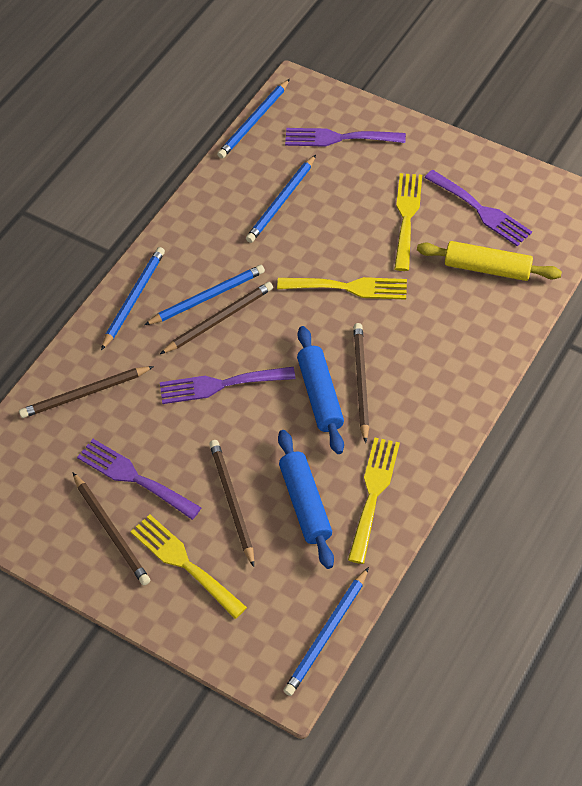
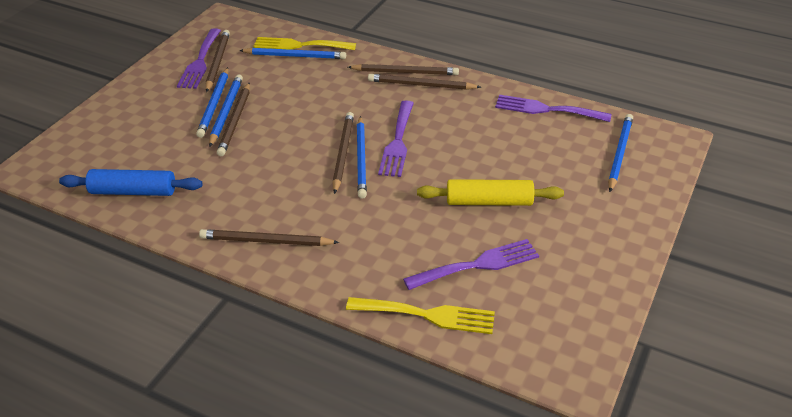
blue rolling pin: 2 -> 1
brown pencil: 5 -> 6
yellow fork: 4 -> 2

